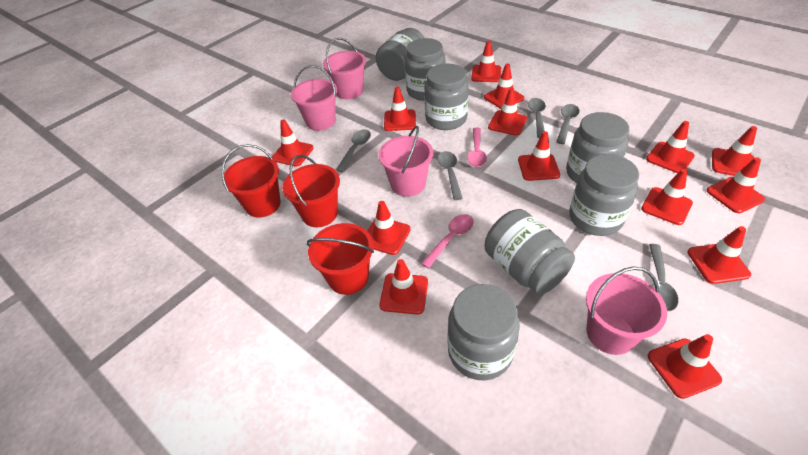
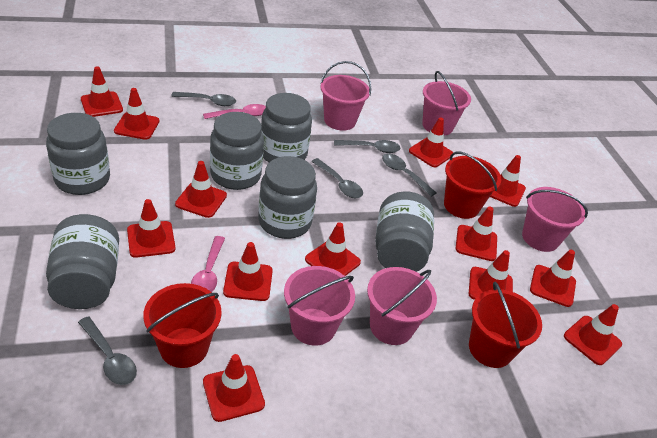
grey jar: 7 -> 6
pink bucket: 4 -> 5
red traffic cone: 14 -> 13

